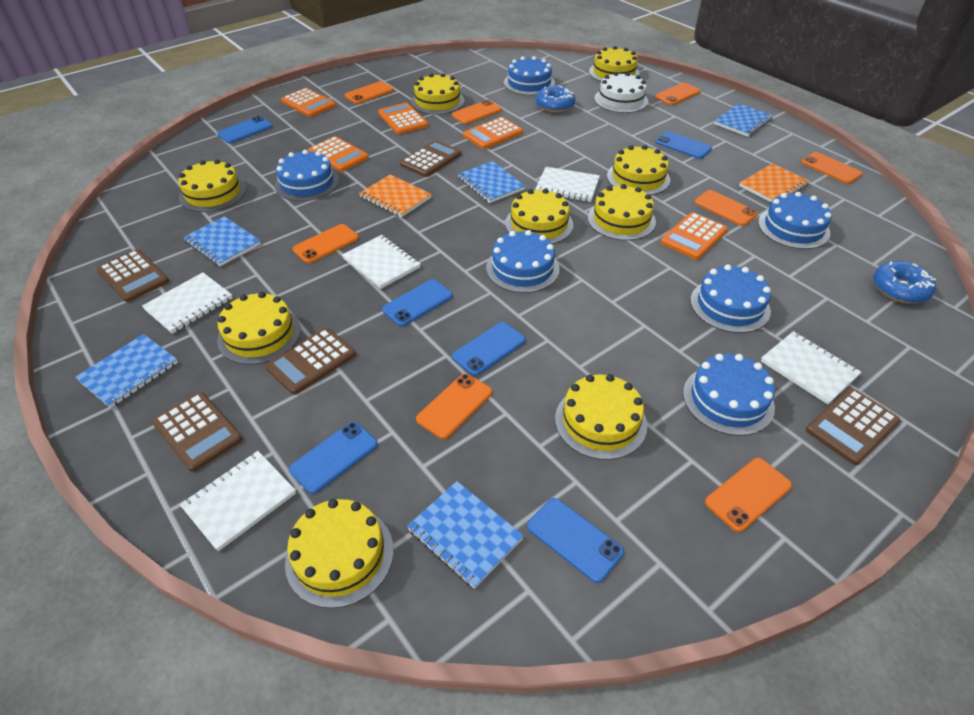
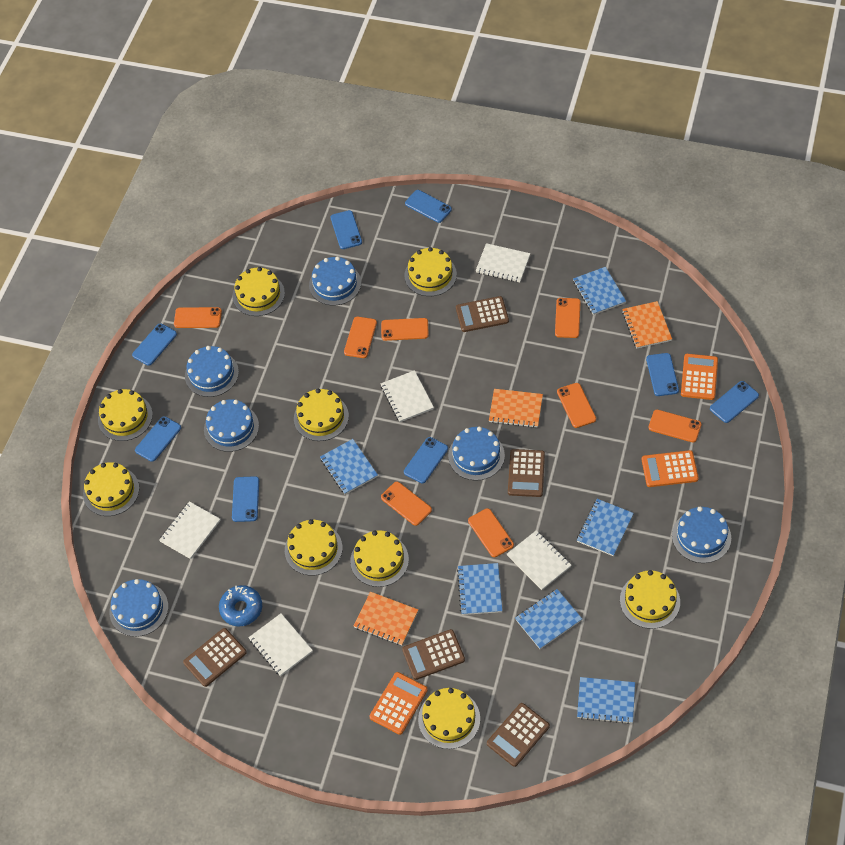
blue donut: 2 -> 1
blue notebook: 5 -> 6
blue phone: 6 -> 8
orange calculator: 5 -> 3
orange notebook: 2 -> 3
white cake: 1 -> 0

